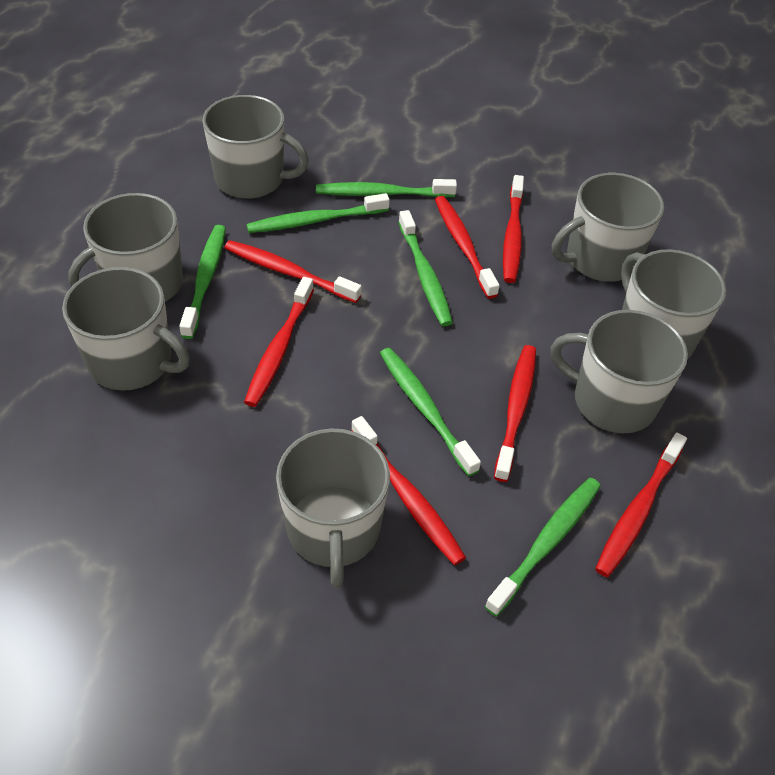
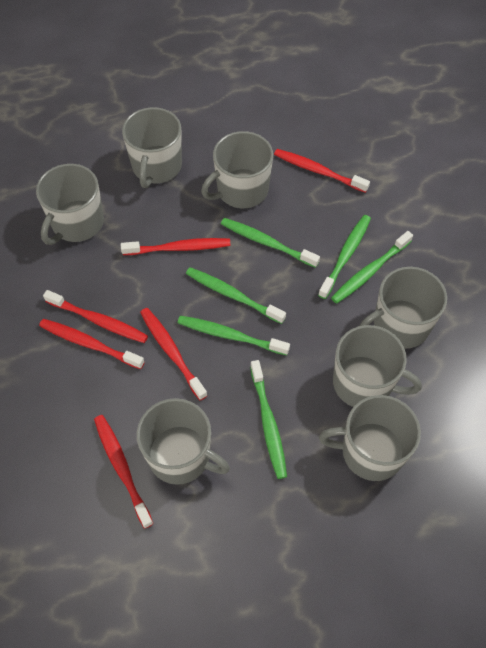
red toothbrush: 7 -> 6

